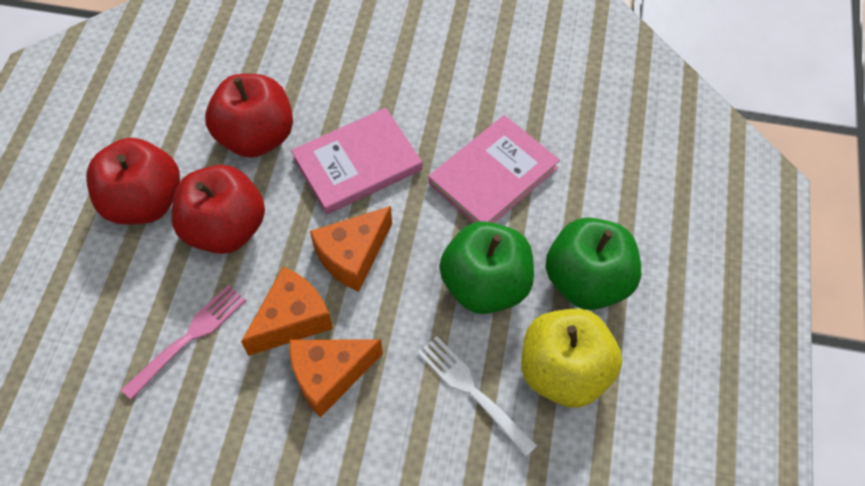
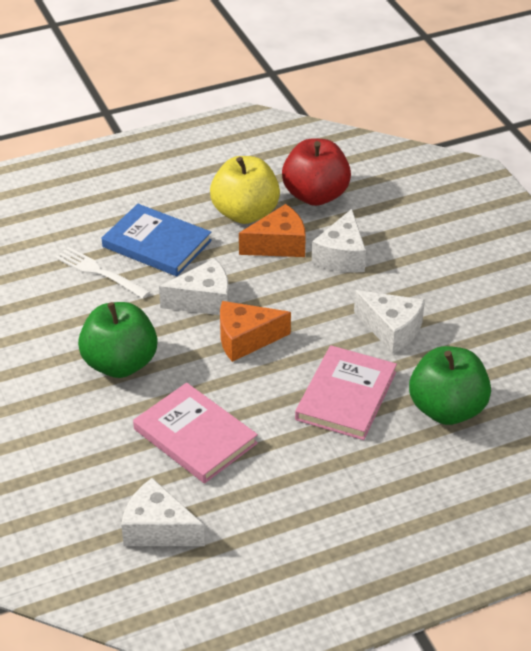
blue book: 0 -> 1
orange cheese: 3 -> 2
pink fork: 1 -> 0
red apple: 3 -> 1
white cheese: 0 -> 4

